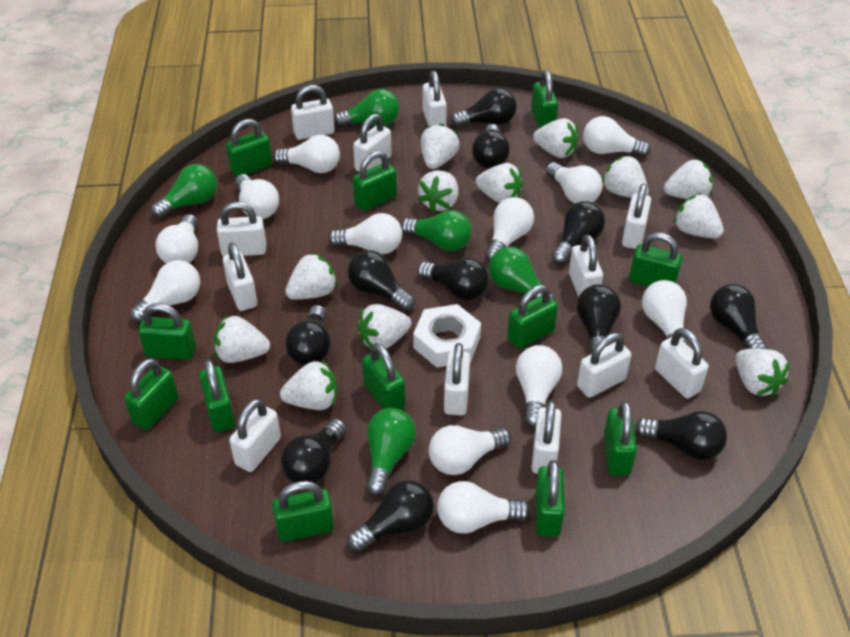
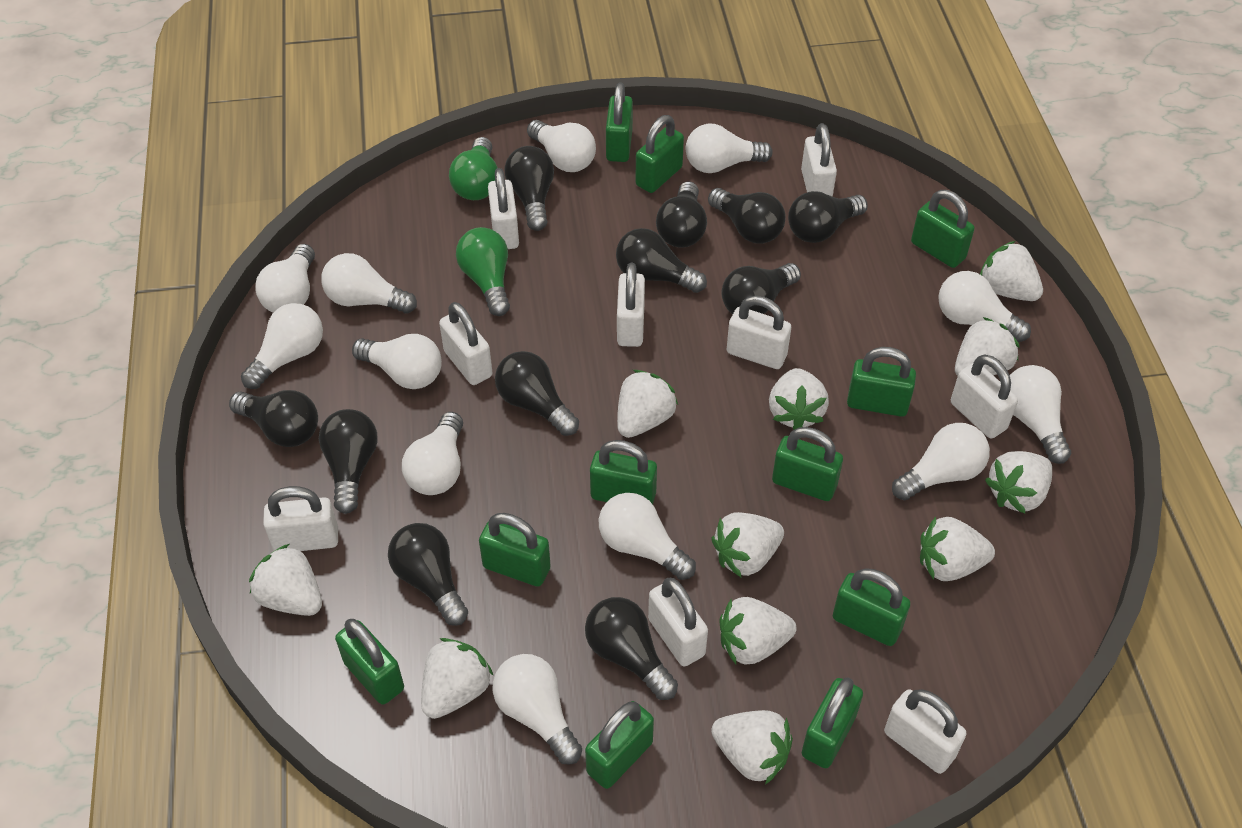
green light bulb: 5 -> 2
green padlock: 12 -> 11
white nut: 1 -> 0
white padlock: 12 -> 9
white strawberry: 12 -> 11

